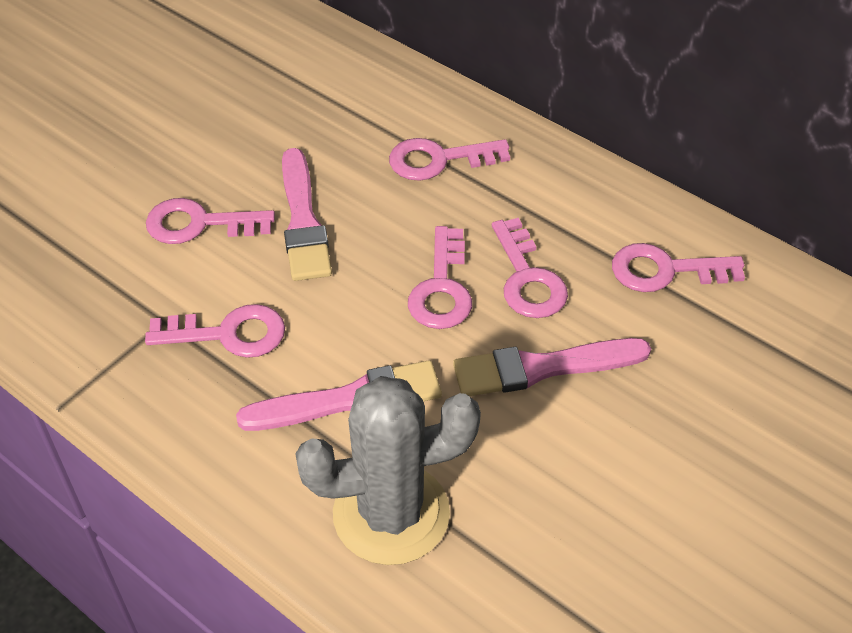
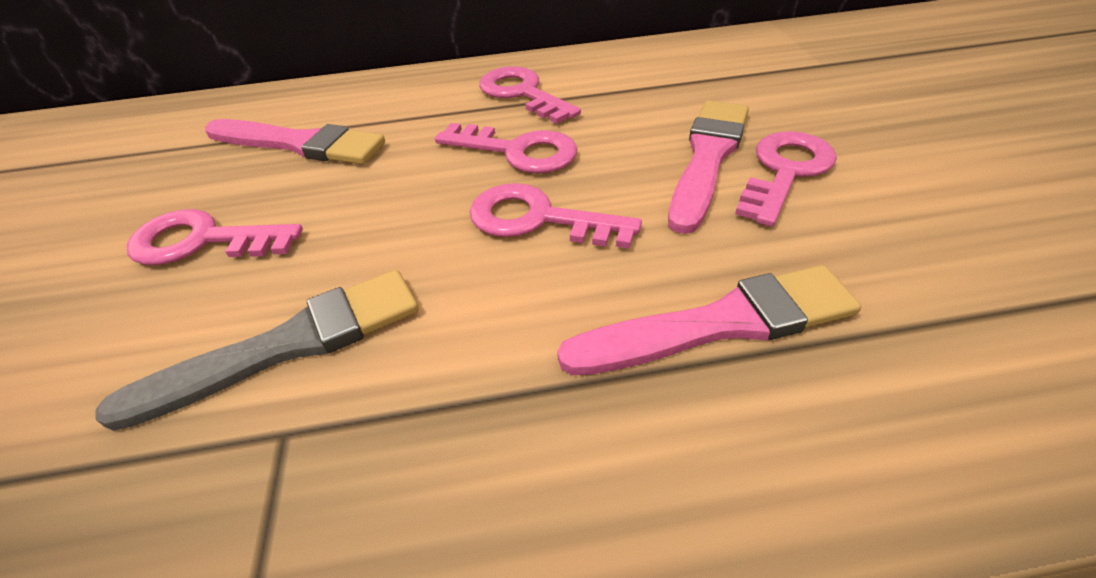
grey brush: 0 -> 1
grey cactus: 1 -> 0
pink key: 6 -> 5

